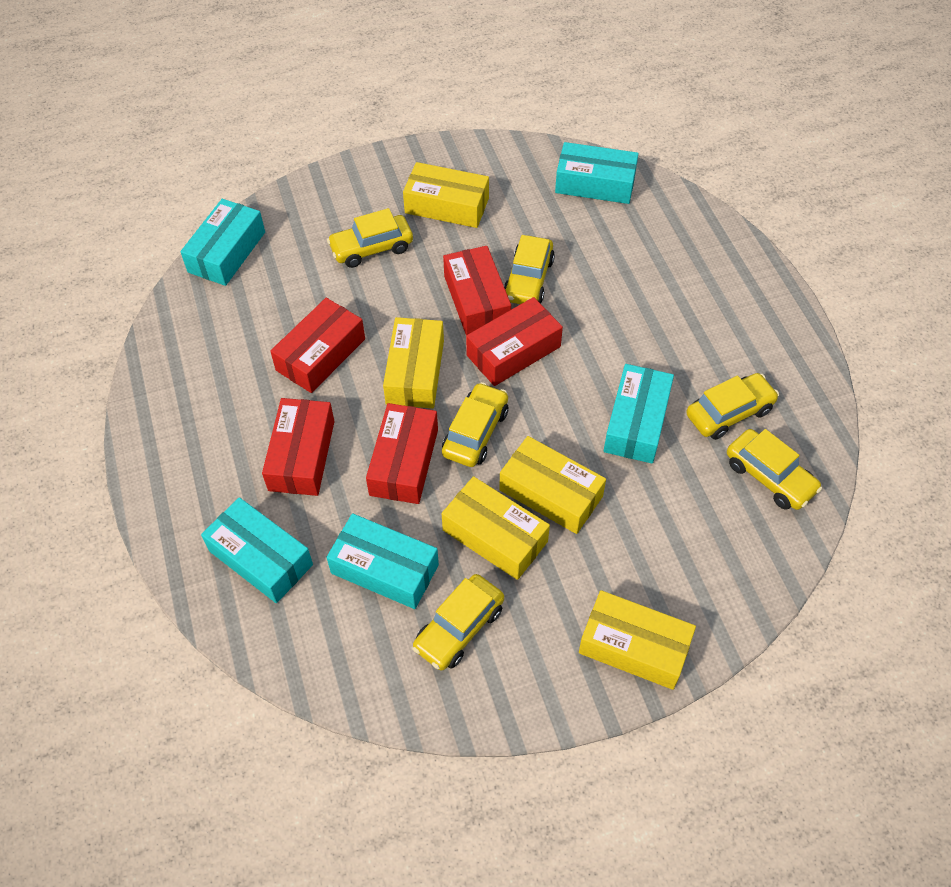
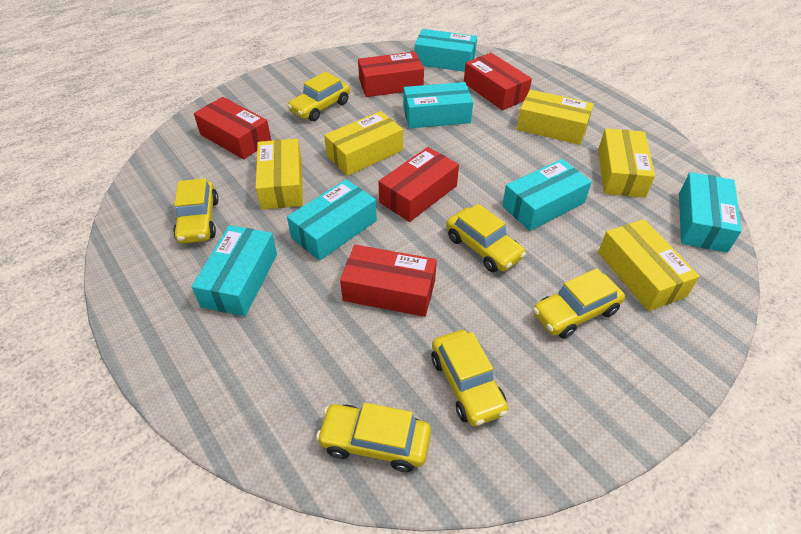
turquoise box: 5 -> 6

